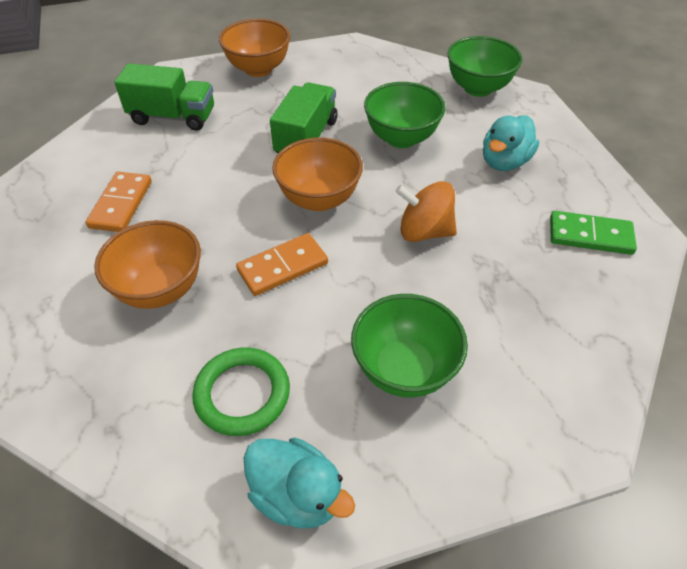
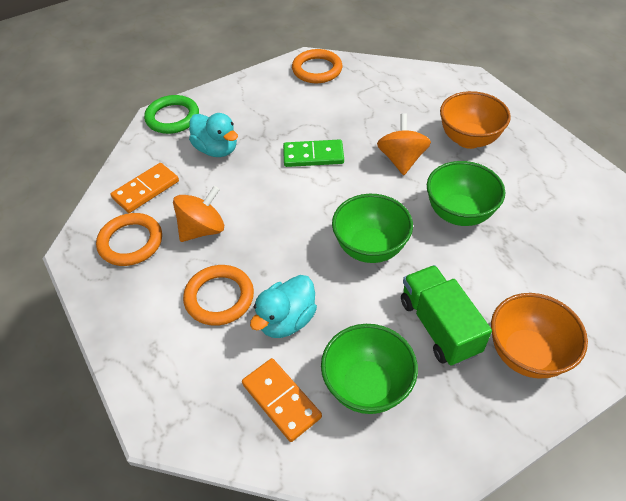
green truck: 2 -> 1
orange bowl: 3 -> 2
orange ring: 0 -> 3
orange spinning top: 1 -> 2

